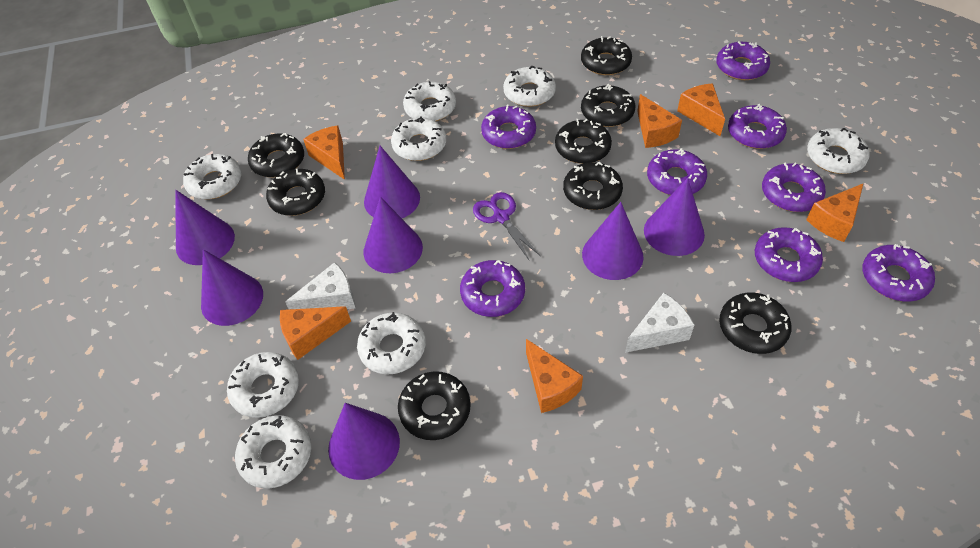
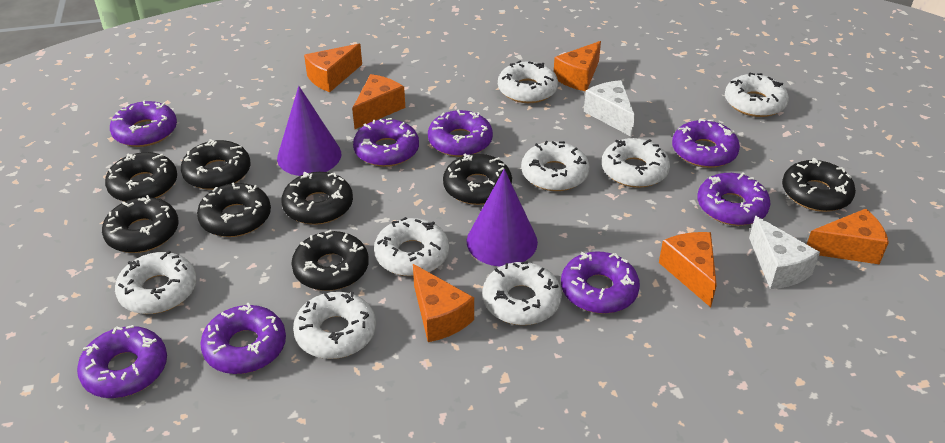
purple cone: 7 -> 2
purple scissors: 1 -> 0

